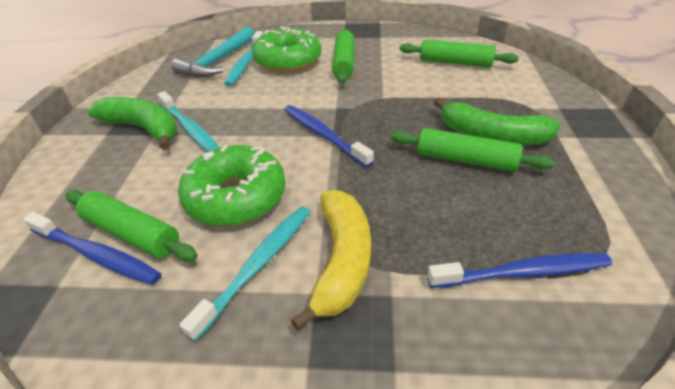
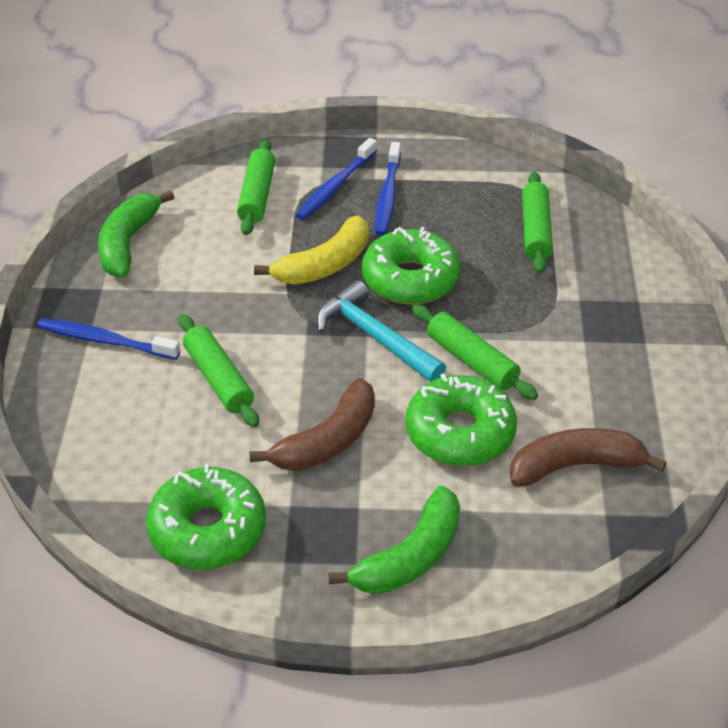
brown banana: 0 -> 2
green donut: 2 -> 3
turquoise toothbrush: 3 -> 0

